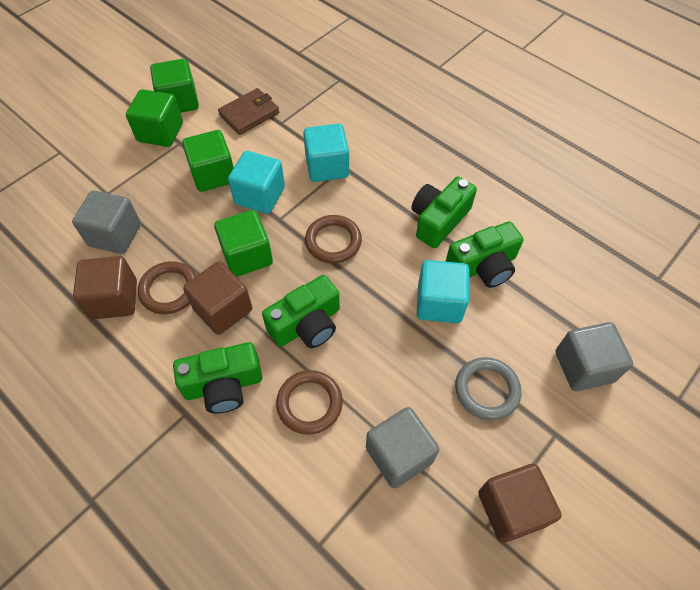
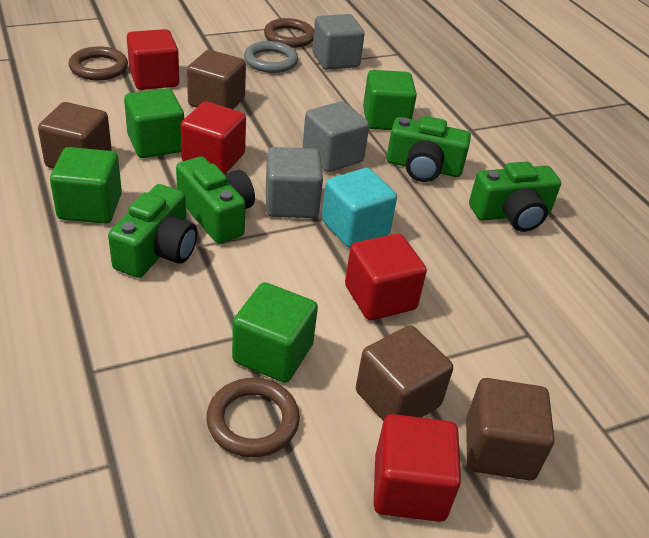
brown cube: 3 -> 4
brown wallet: 1 -> 0
red cube: 0 -> 4
turquoise cube: 3 -> 1

